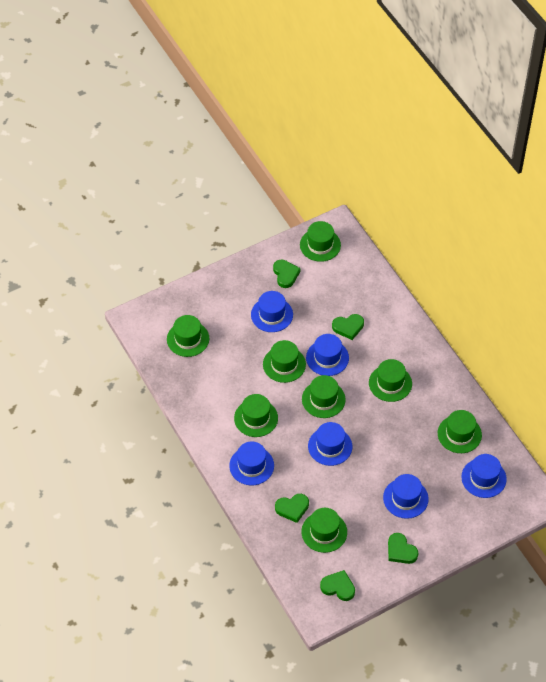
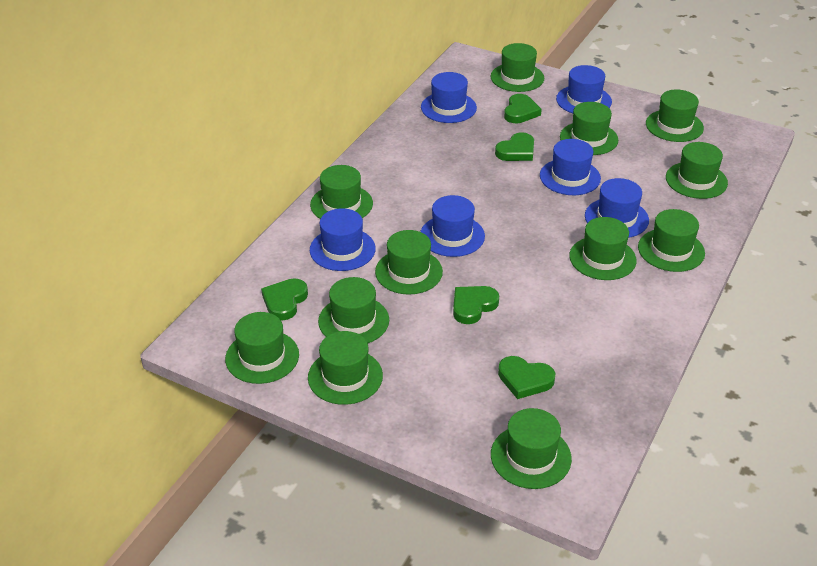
green hat: 8 -> 12

